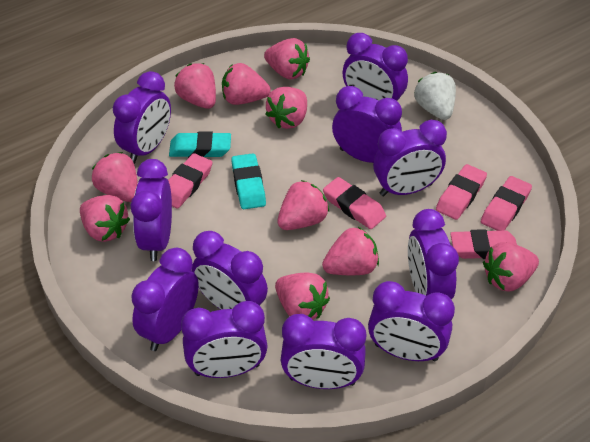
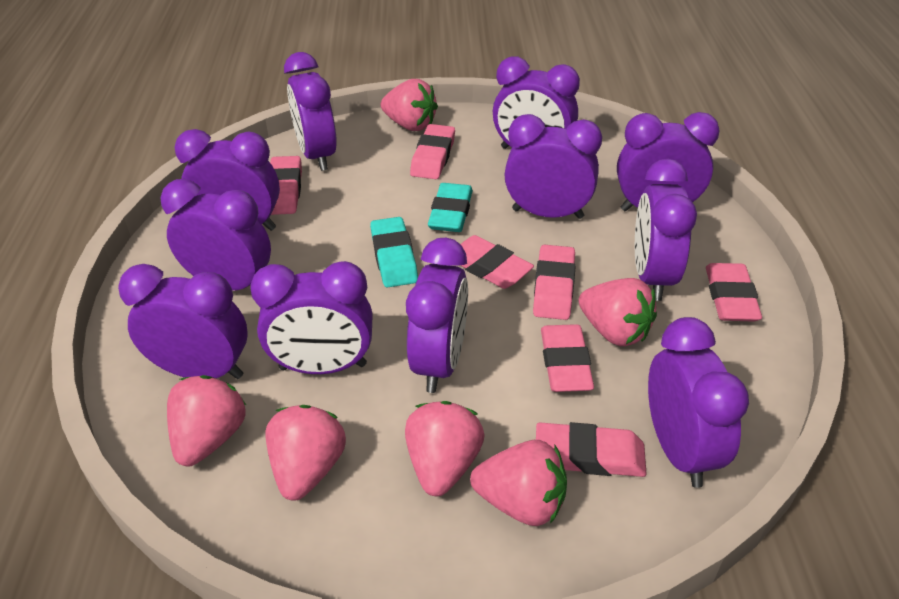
pink eraser: 5 -> 7
pink strawberry: 10 -> 6
white strawberry: 1 -> 0

